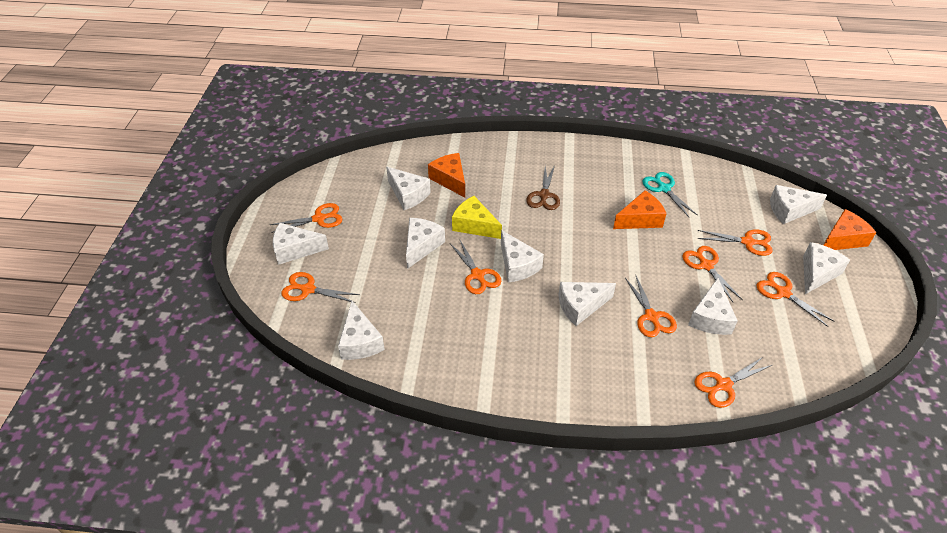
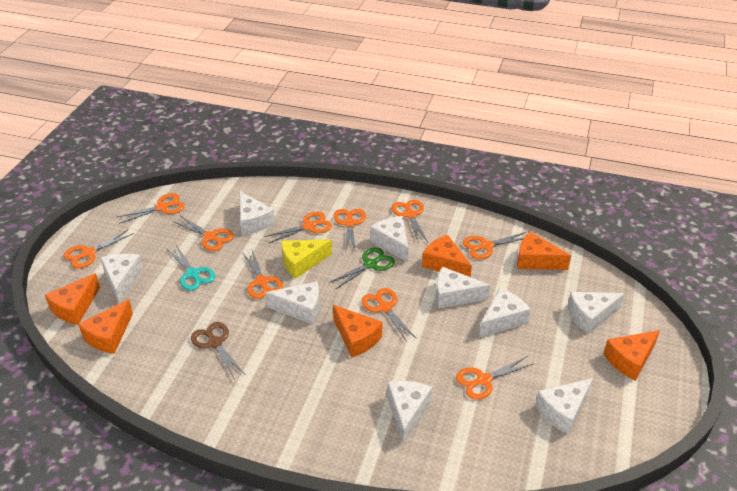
green scissors: 0 -> 1
orange cheese: 3 -> 6
orange scissors: 8 -> 10

